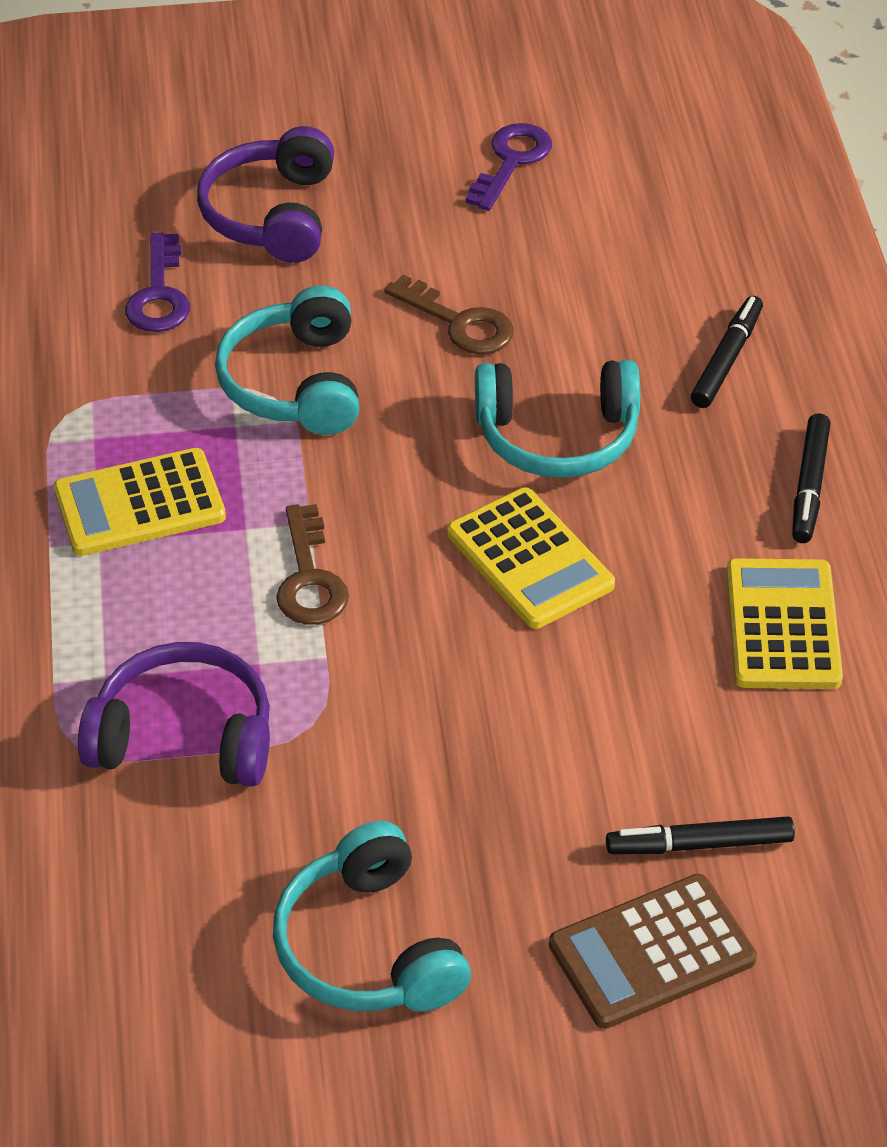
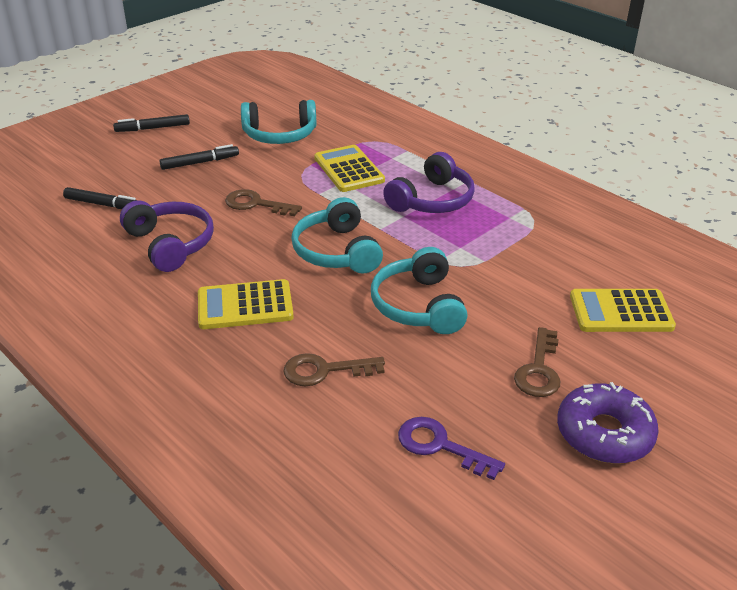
brown calculator: 1 -> 0
brown key: 2 -> 3
purple donut: 0 -> 1
purple key: 2 -> 1

